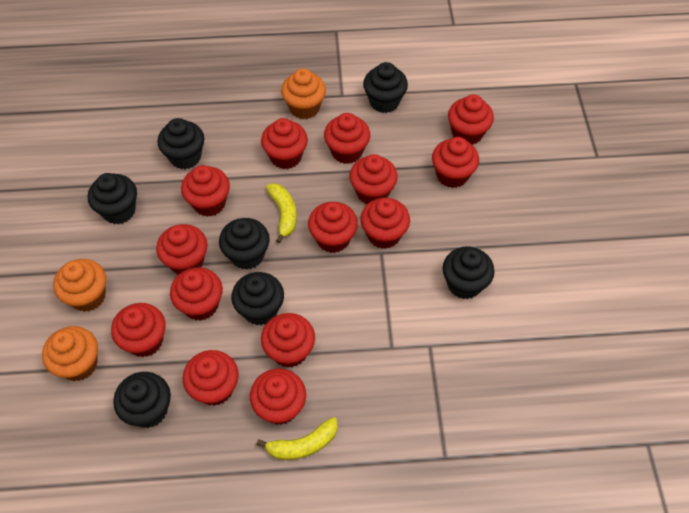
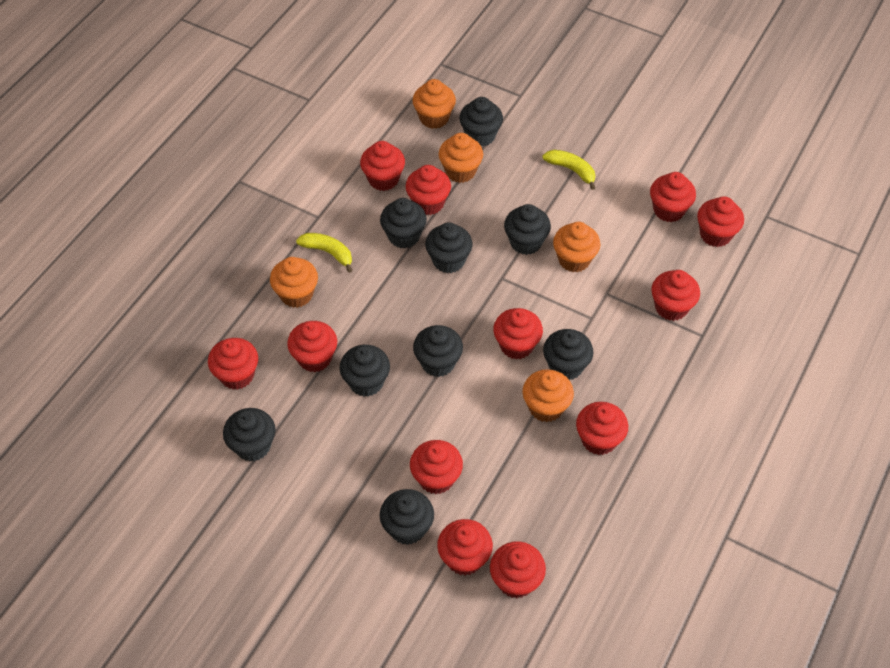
black cupcake: 7 -> 9
orange cupcake: 3 -> 5
red cupcake: 14 -> 12

